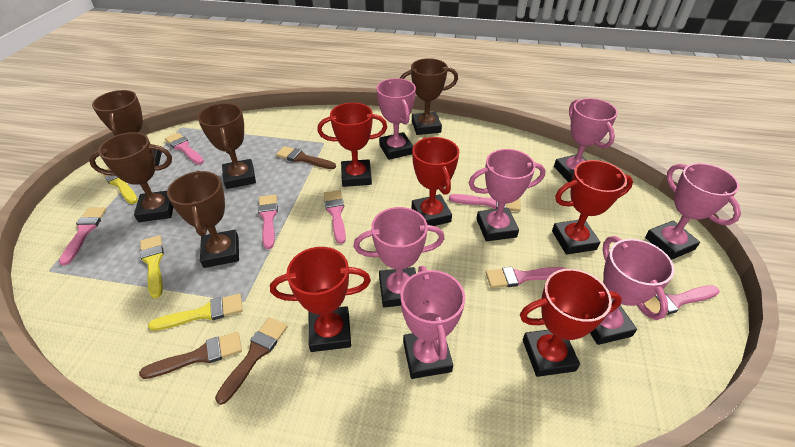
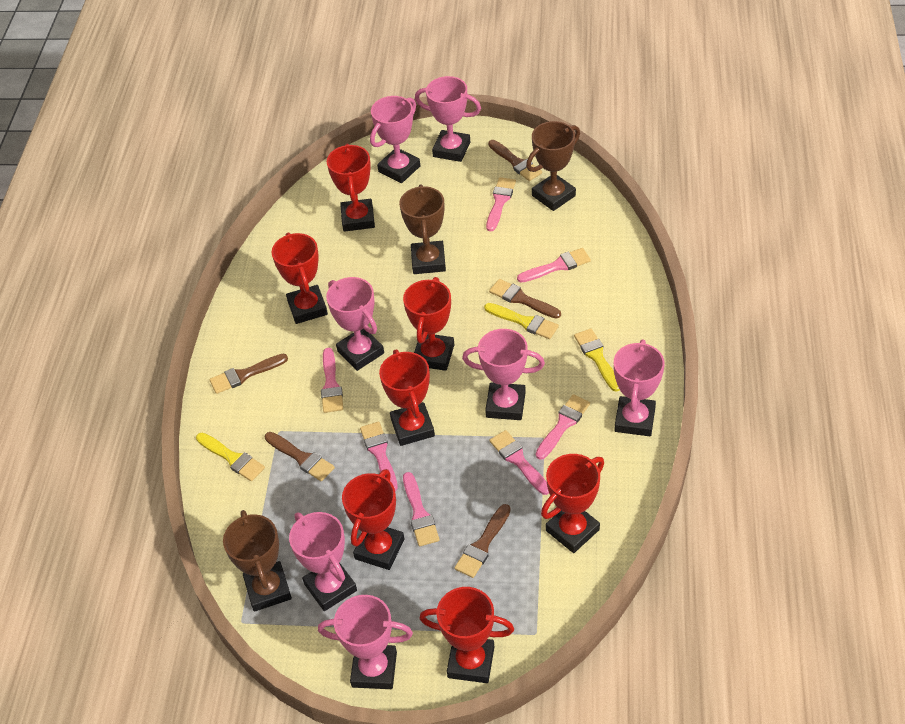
brown brush: 3 -> 5
brown trophy: 5 -> 3
red trophy: 5 -> 7

